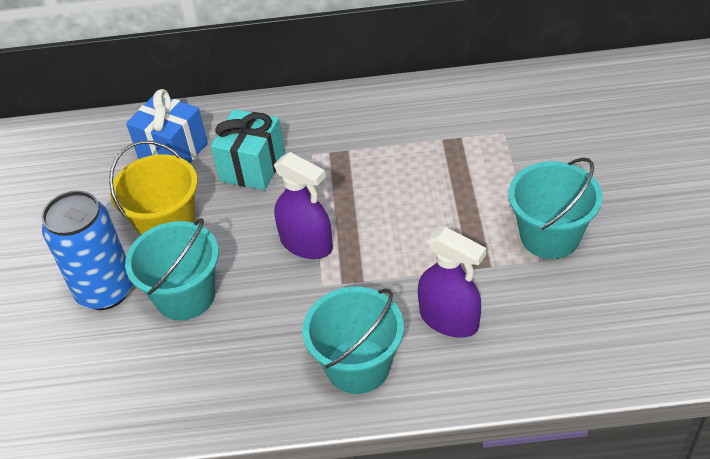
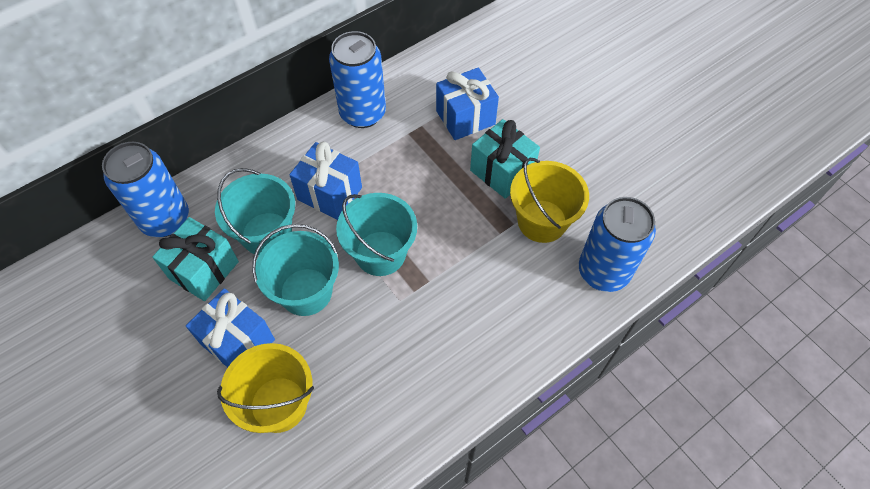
blue can: 1 -> 3
blue gift: 1 -> 3
purple spray bottle: 2 -> 0
turquoise gift: 1 -> 2
yellow bucket: 1 -> 2

